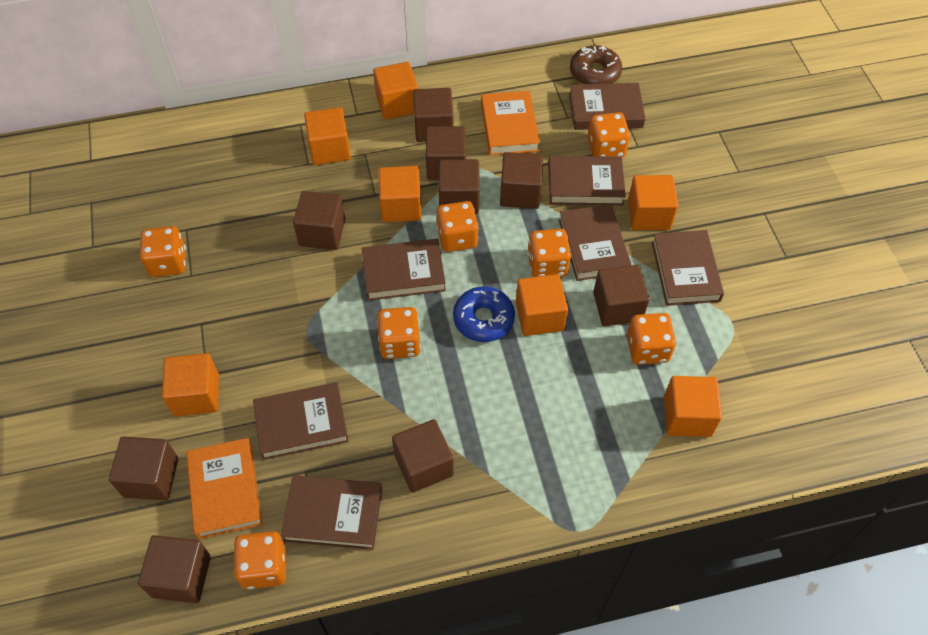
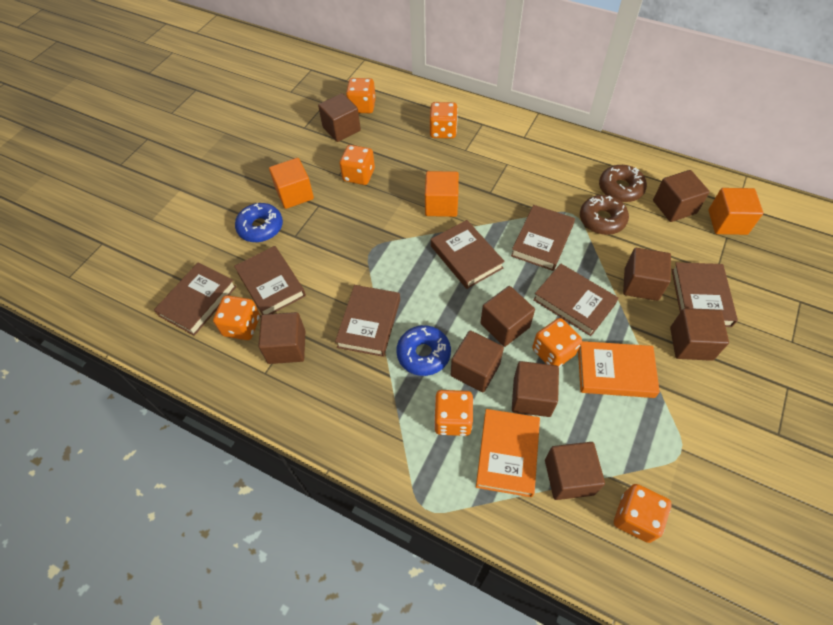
blue donut: 1 -> 2
brown donut: 1 -> 2
orange cube: 7 -> 3

